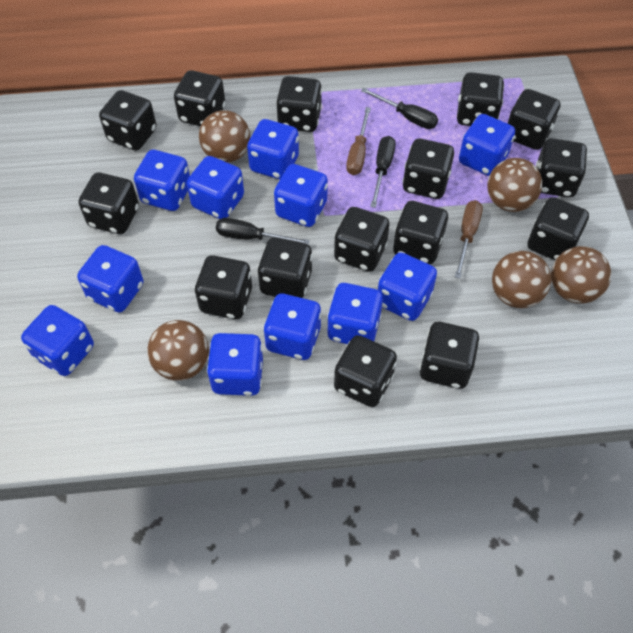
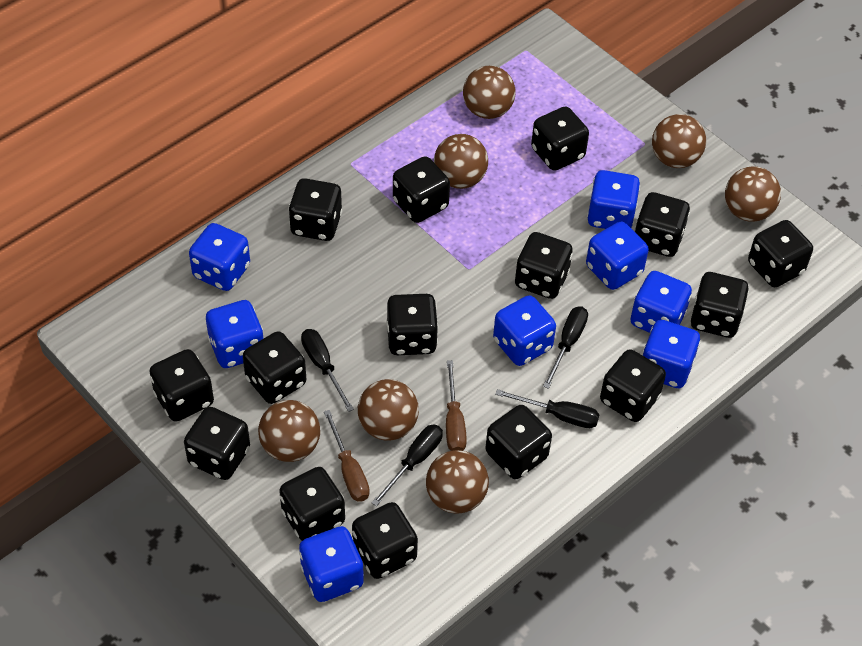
black screwdriver: 3 -> 4
blue dice: 11 -> 8
brown ball: 5 -> 7

